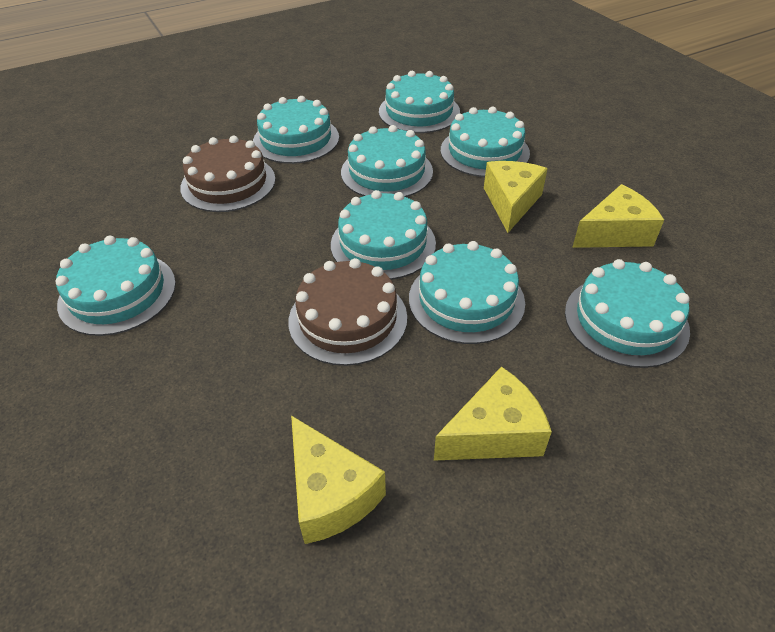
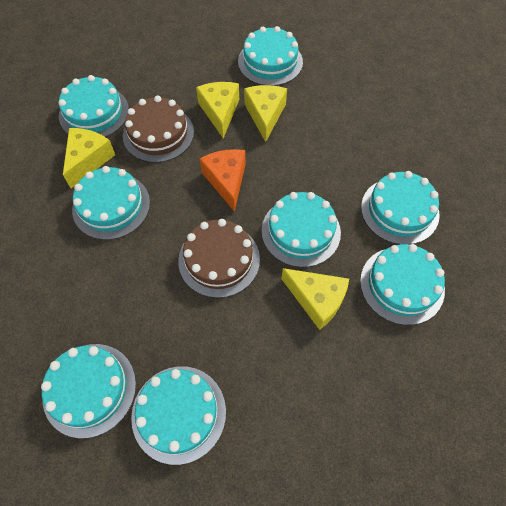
orange cheese: 0 -> 1

